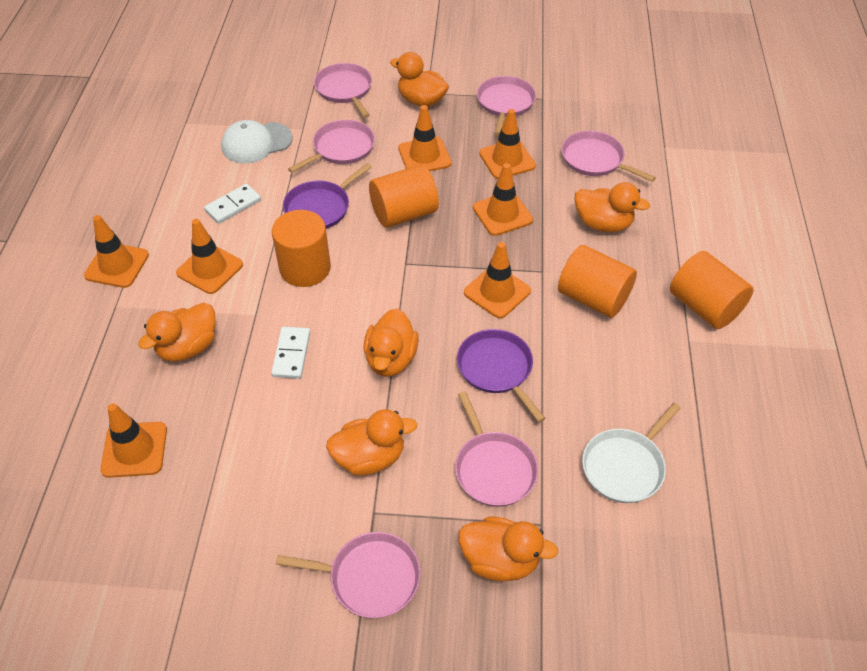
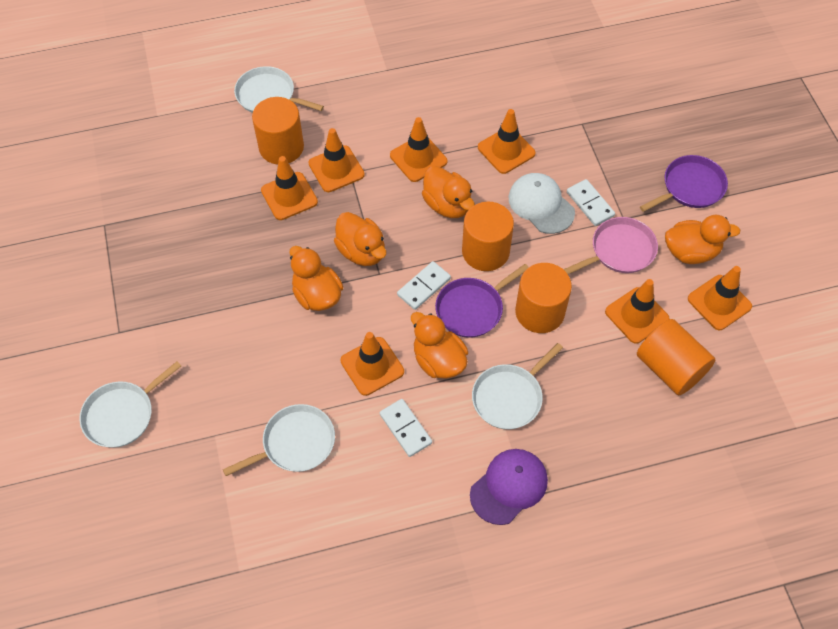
orange duck: 6 -> 5
pink pan: 6 -> 1
purple cap: 0 -> 1
white domino: 2 -> 3
white pan: 1 -> 4

